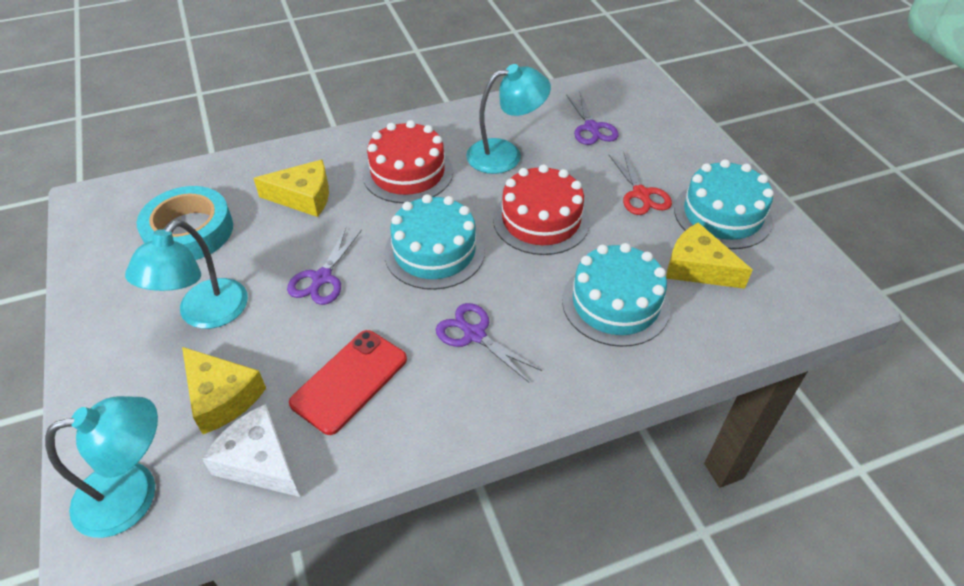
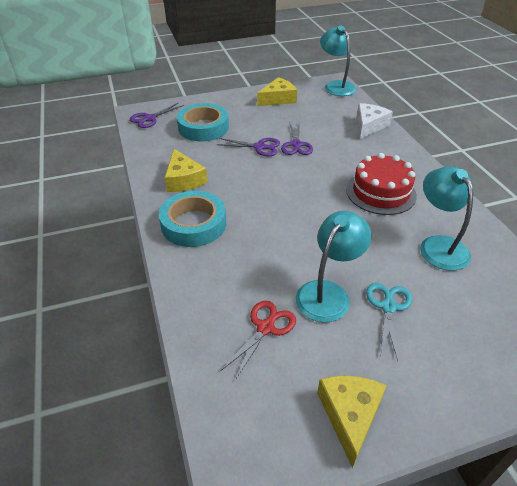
red cake: 2 -> 1
red phone: 1 -> 0
turquoise cake: 3 -> 0
turquoise scissors: 0 -> 1
turquoise tape: 1 -> 2

